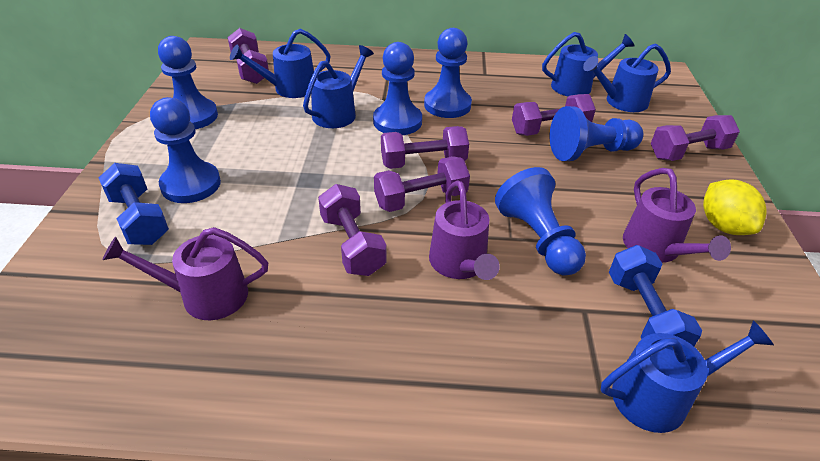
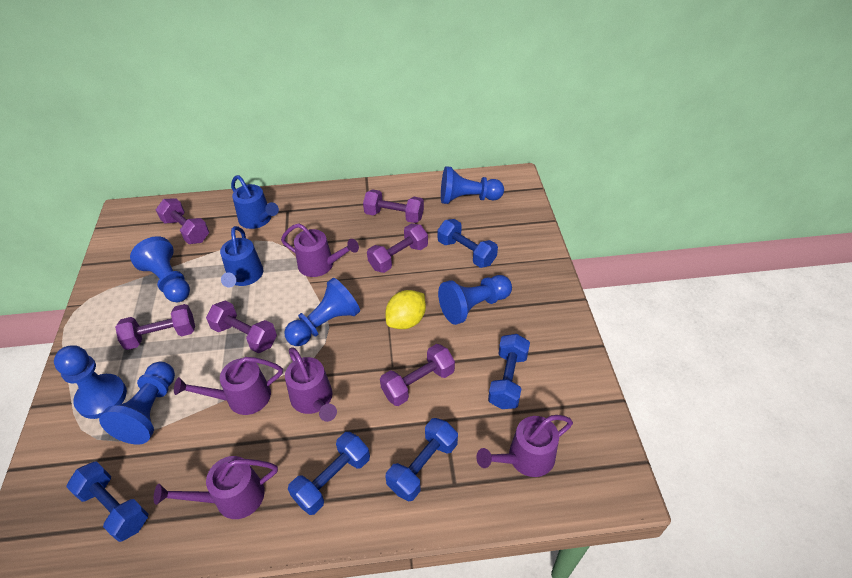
blue dumbbell: 2 -> 5
blue watering can: 5 -> 2
purple watering can: 3 -> 5

